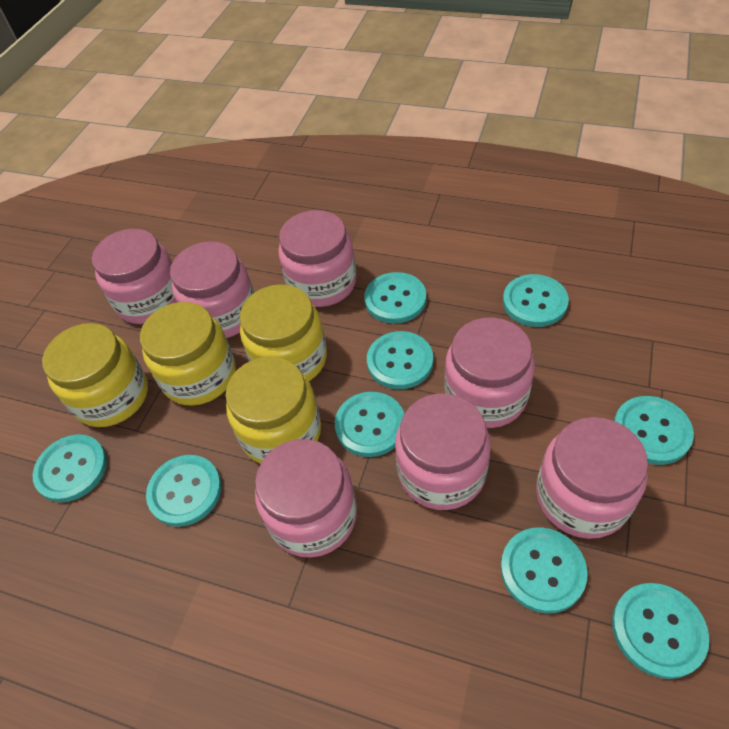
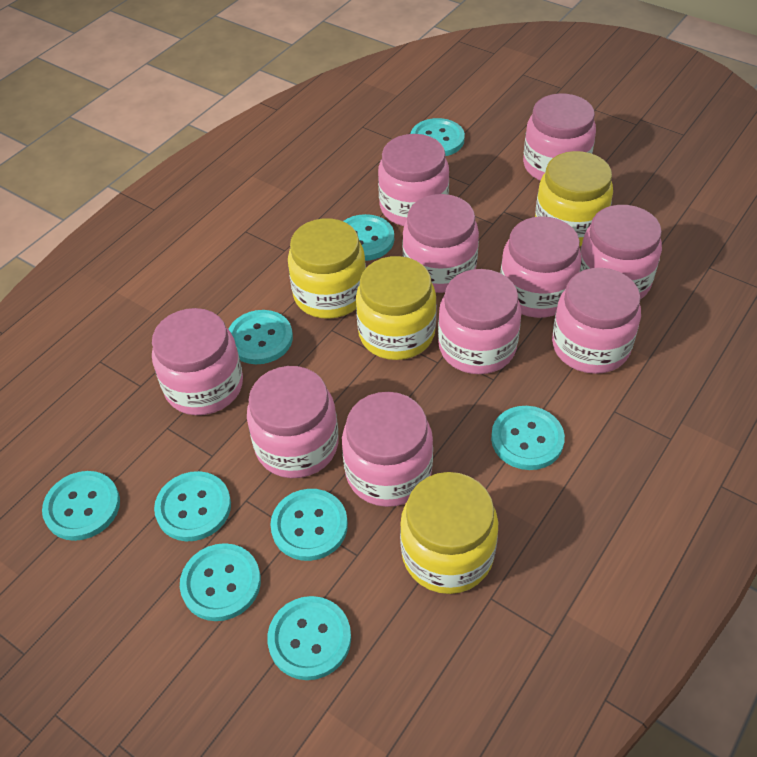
pink jar: 7 -> 10

